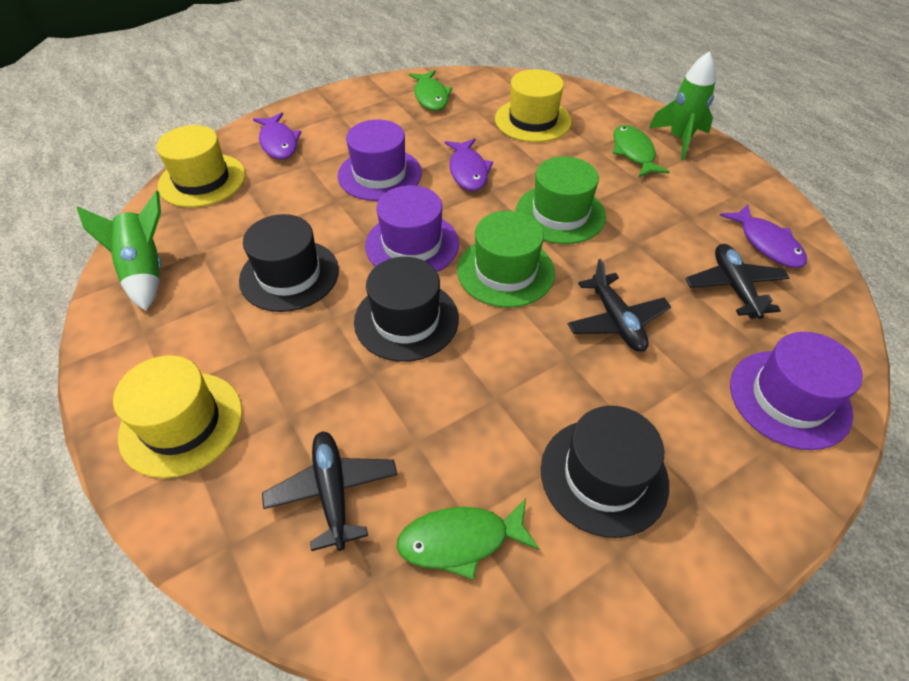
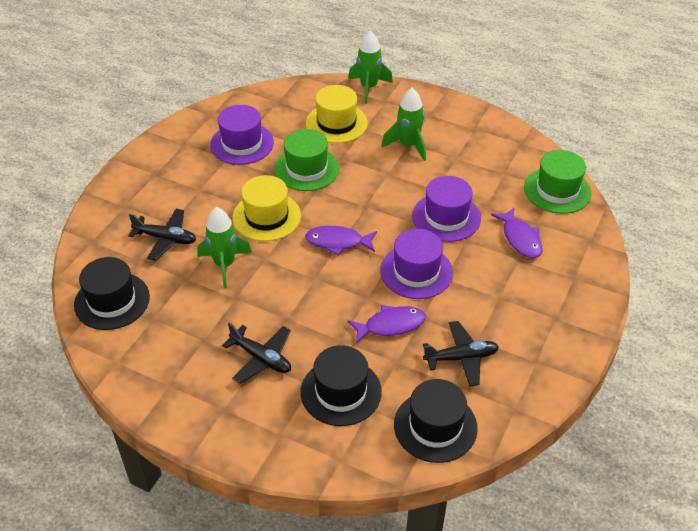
green fish: 3 -> 0
green rocket: 2 -> 3
yellow hat: 3 -> 2

